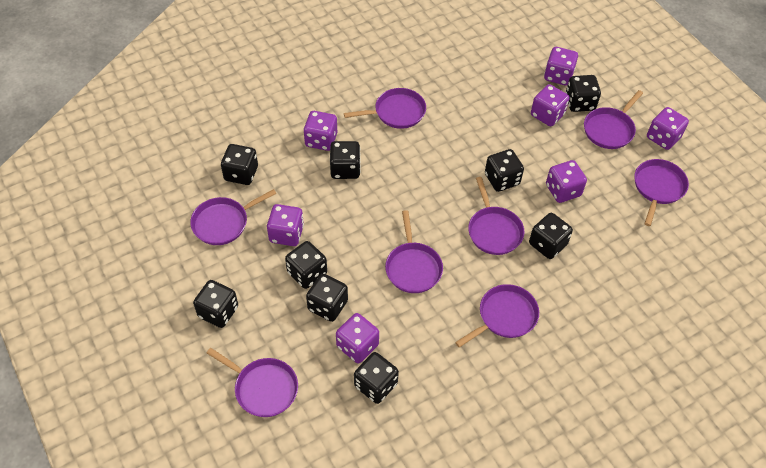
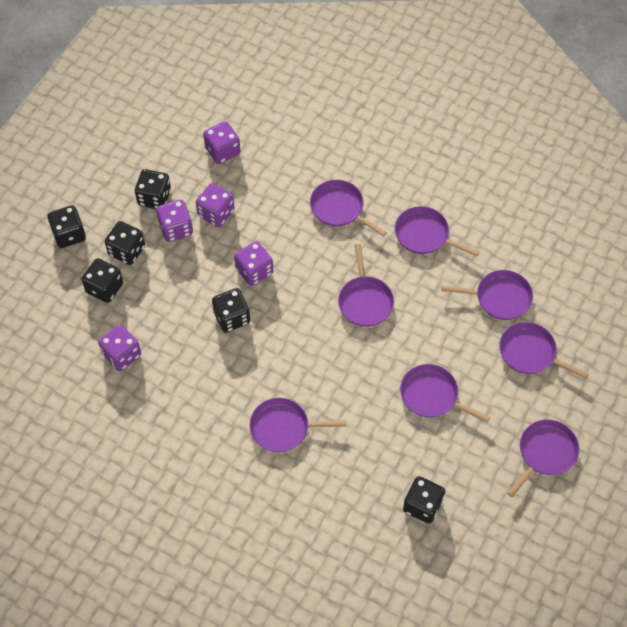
black dice: 9 -> 6
purple dice: 7 -> 5

